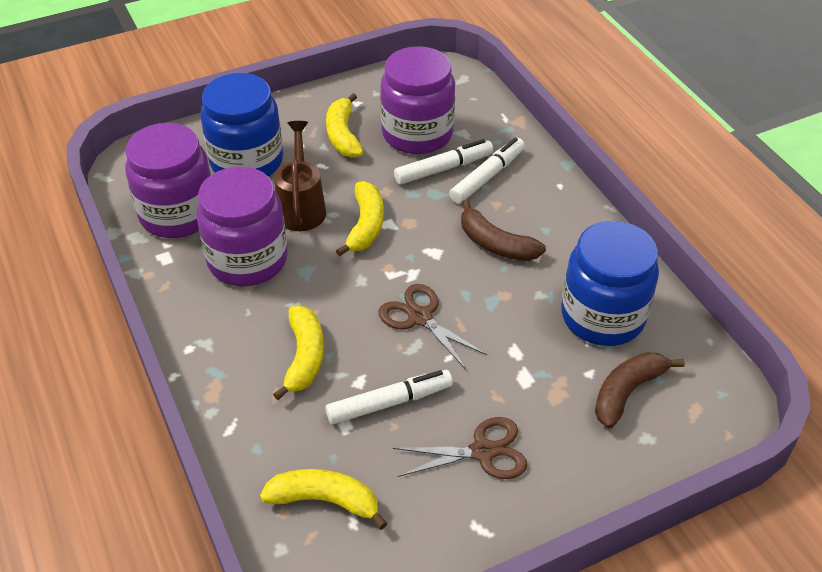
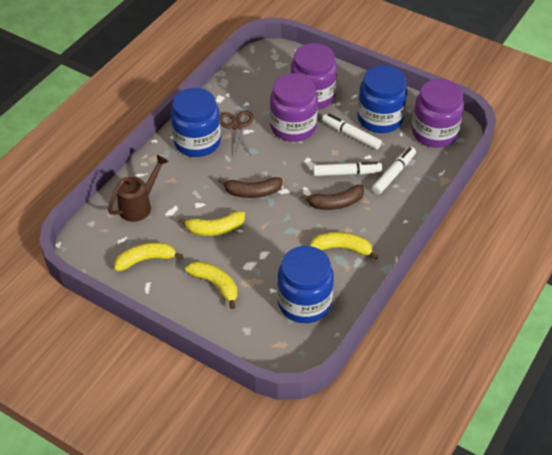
blue jar: 2 -> 3
brown scissors: 2 -> 1

